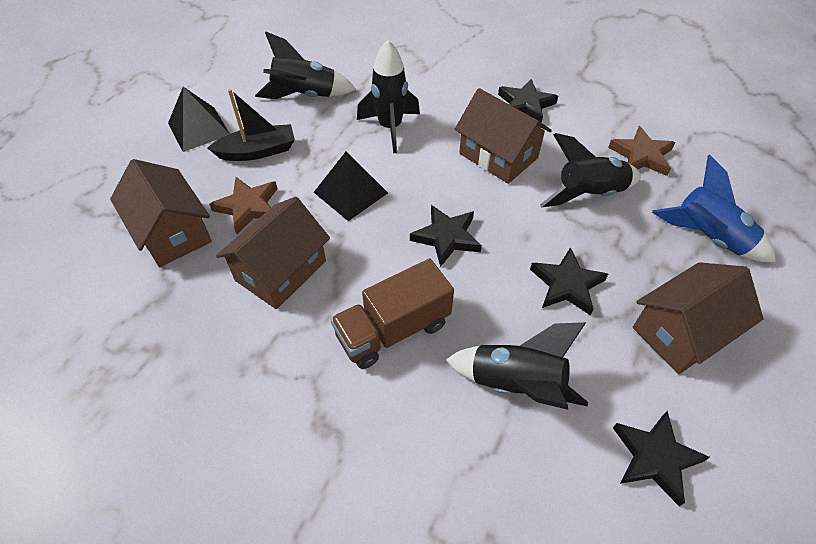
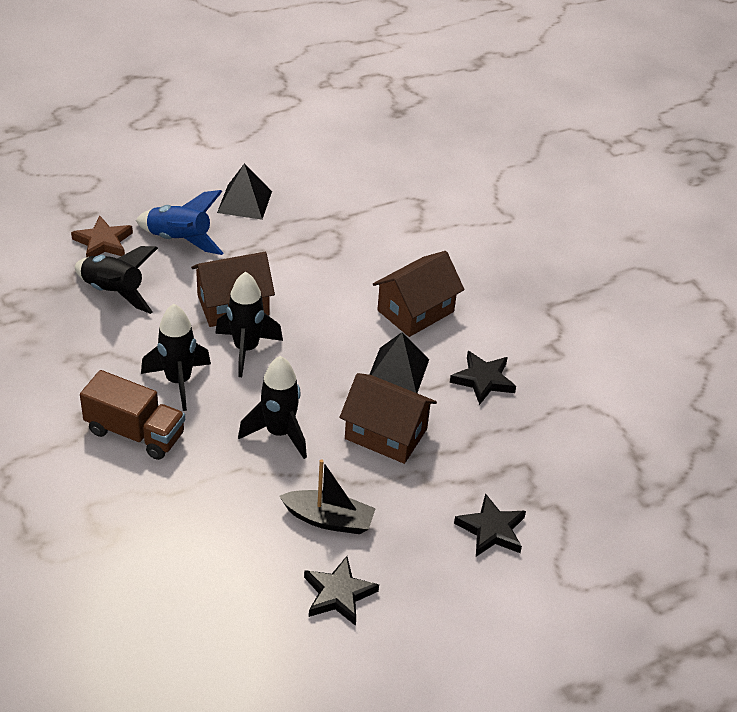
black star: 4 -> 3
brown house: 4 -> 3
brown star: 2 -> 1

